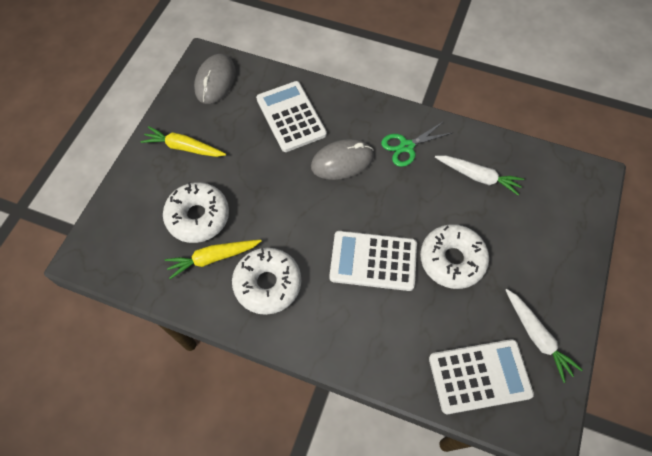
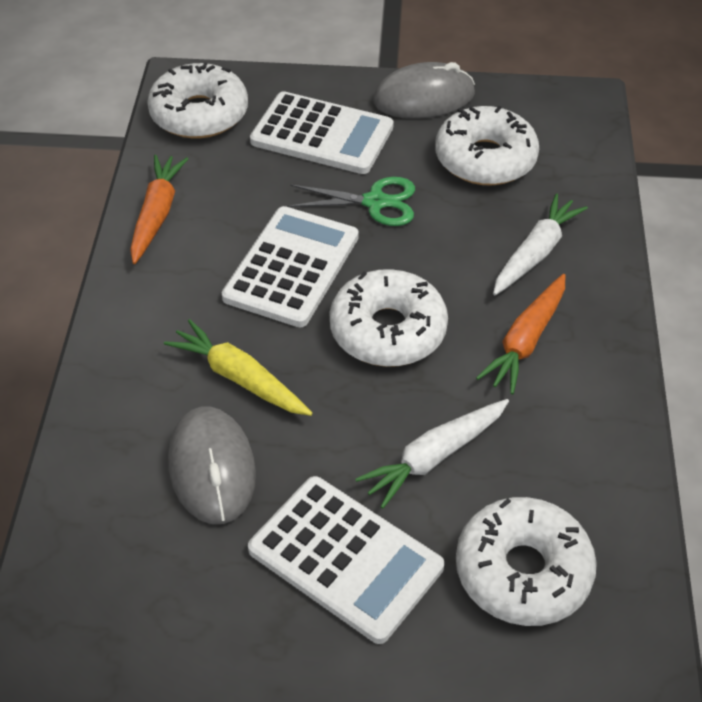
orange carrot: 0 -> 2
white donut: 3 -> 4
yellow carrot: 2 -> 1

